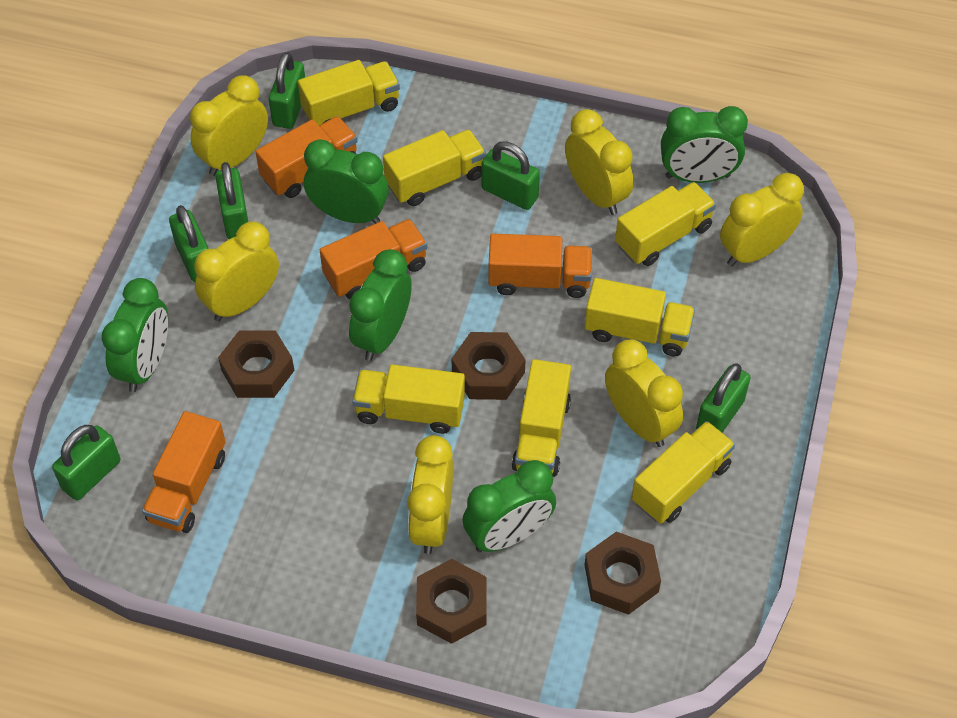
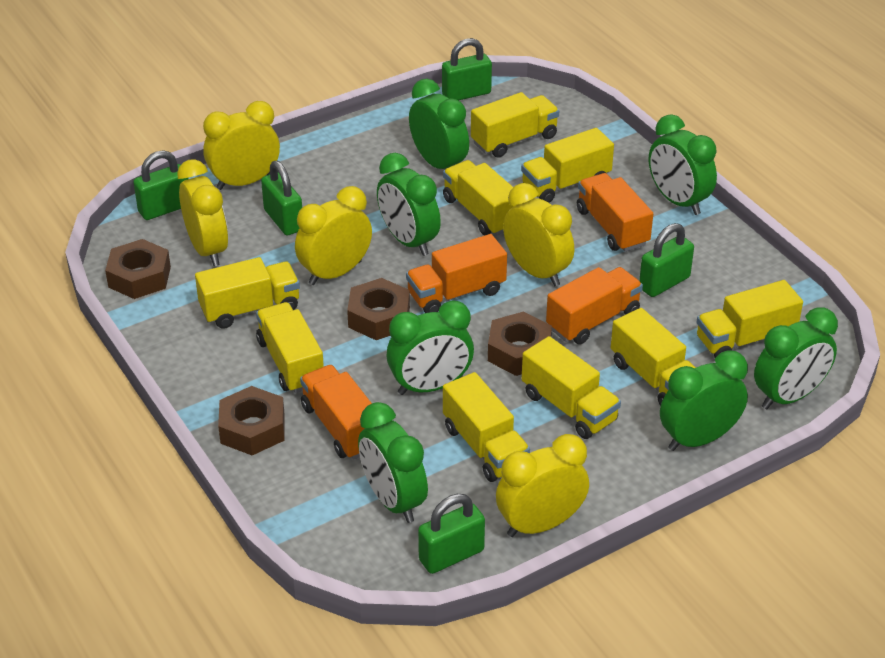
green clock: 5 -> 7
green padlock: 6 -> 5
yellow clock: 6 -> 5
yellow truck: 7 -> 9

